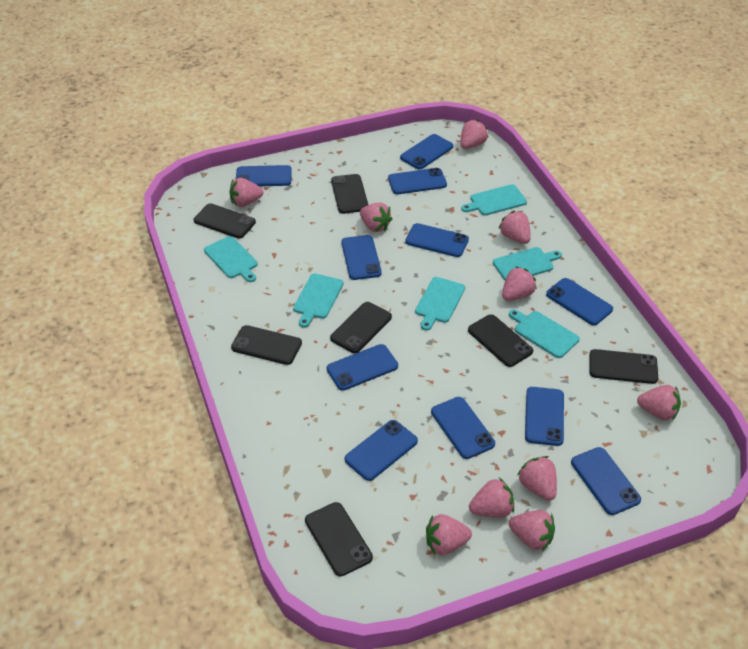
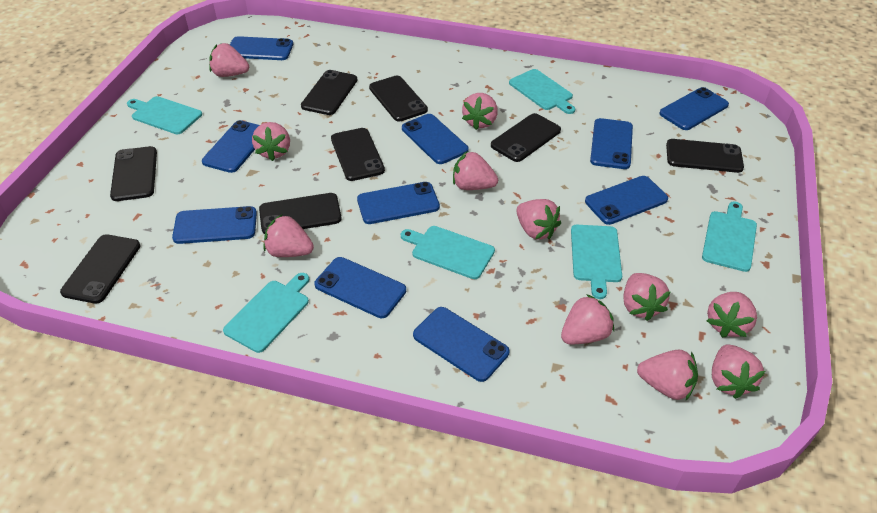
black phone: 7 -> 8
blue phone: 11 -> 10
pink strawberry: 10 -> 11

